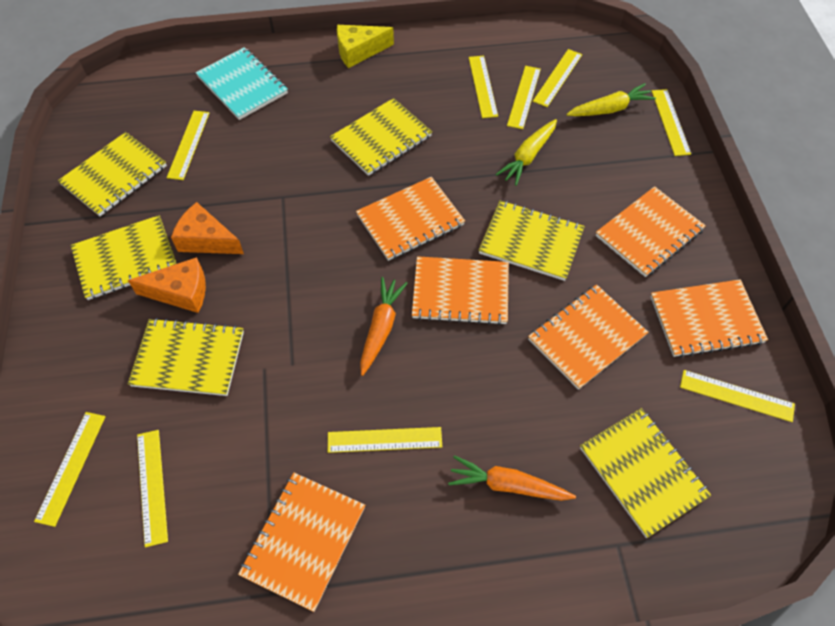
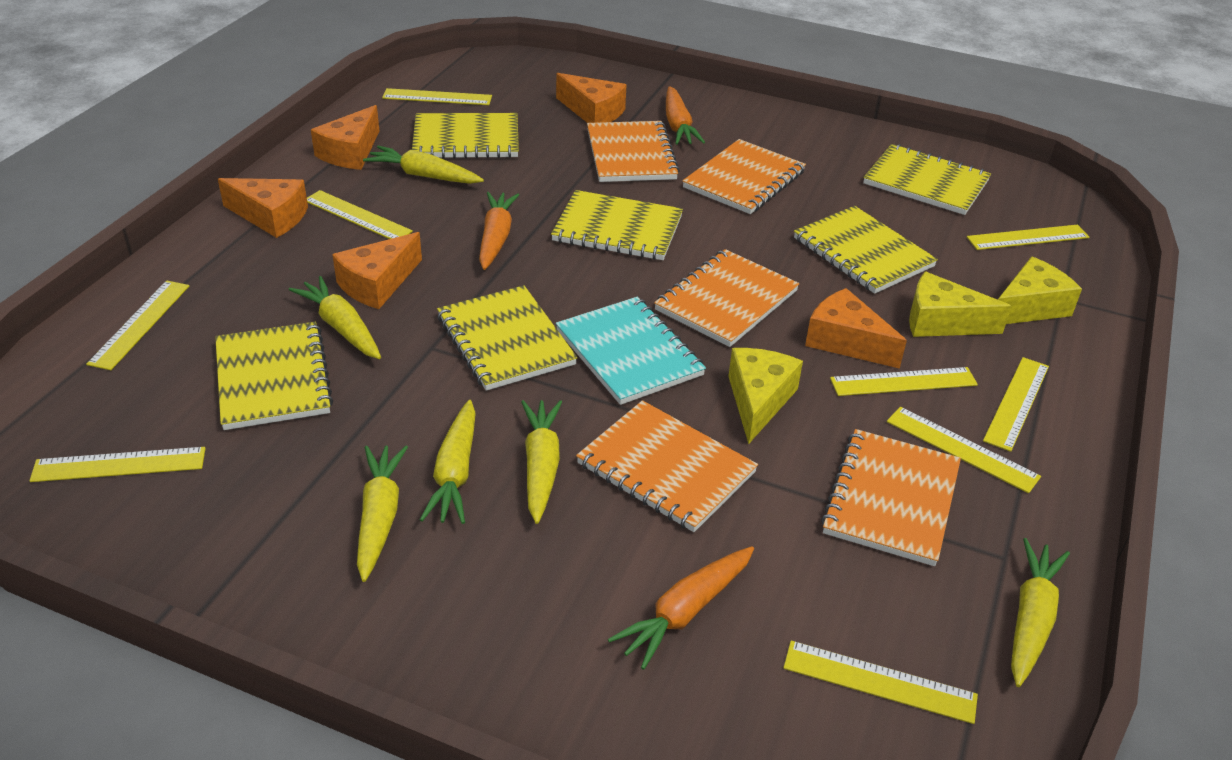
orange carrot: 2 -> 3
orange cheese: 2 -> 5
orange notebook: 6 -> 5
yellow carrot: 2 -> 6
yellow cheese: 1 -> 3

